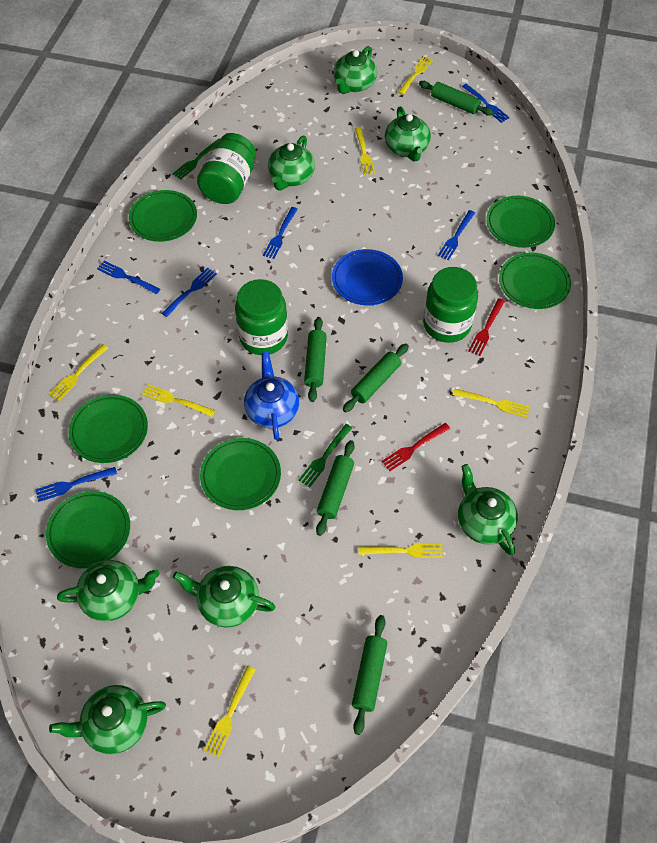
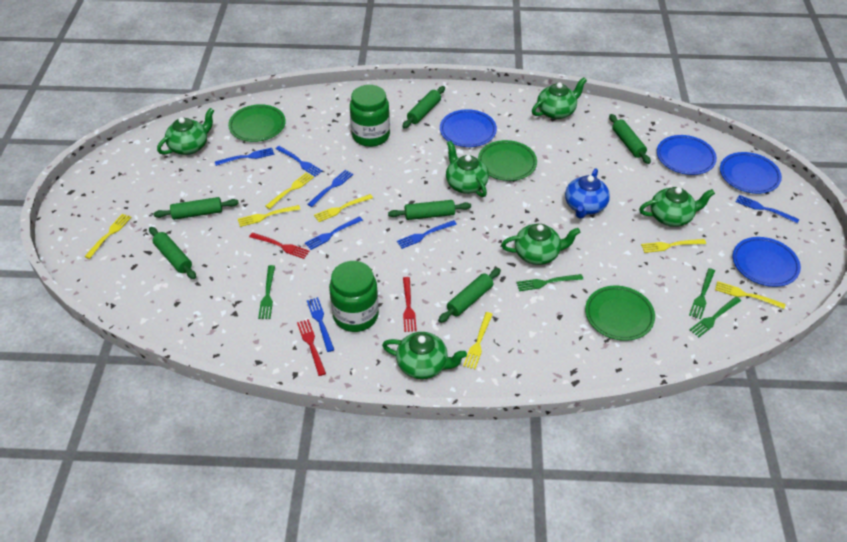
blue fork: 6 -> 7
blue plate: 1 -> 4
green fork: 2 -> 4
green jar: 3 -> 2
green plate: 6 -> 3
green rolling pin: 5 -> 6
green teapot: 7 -> 6
red fork: 2 -> 3

